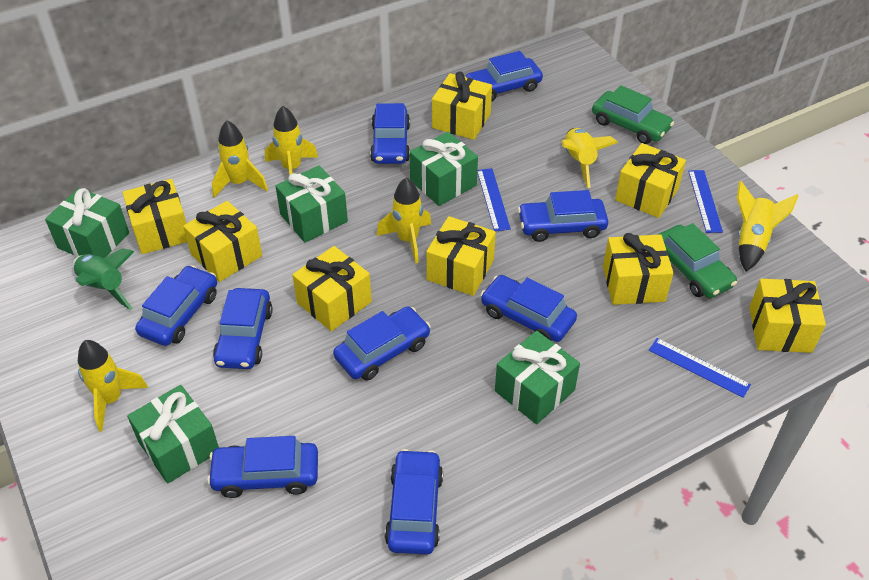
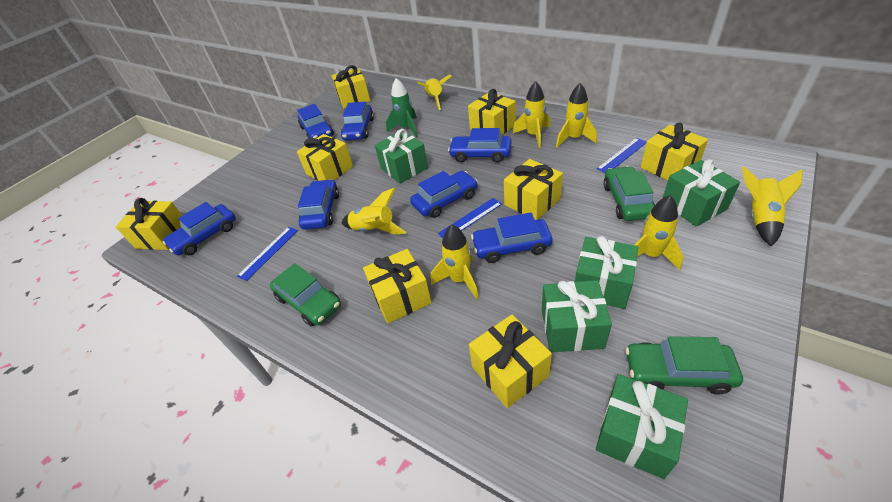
blue car: 9 -> 7
green car: 2 -> 3
yellow rocket: 6 -> 7

